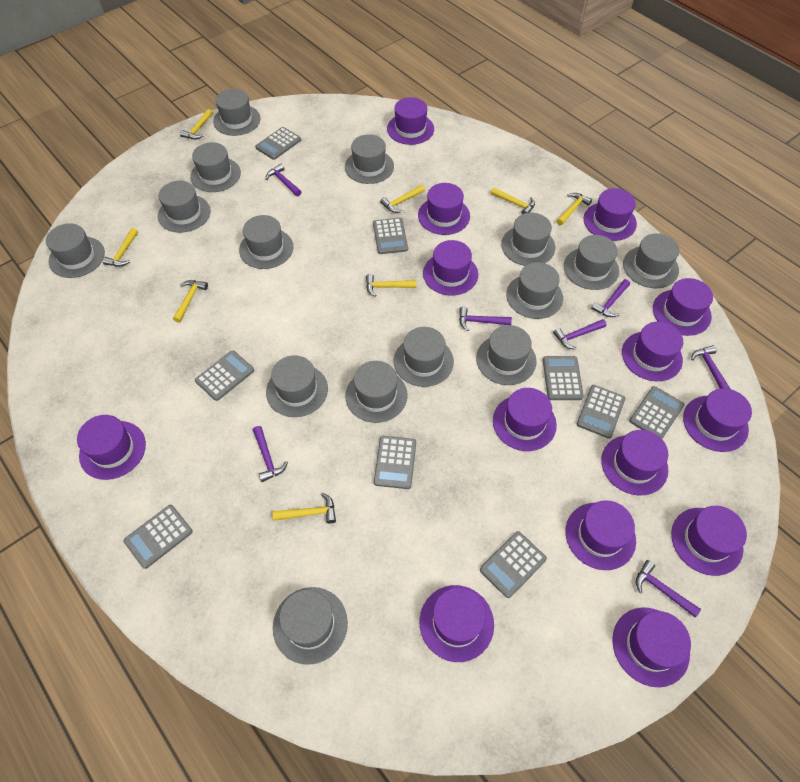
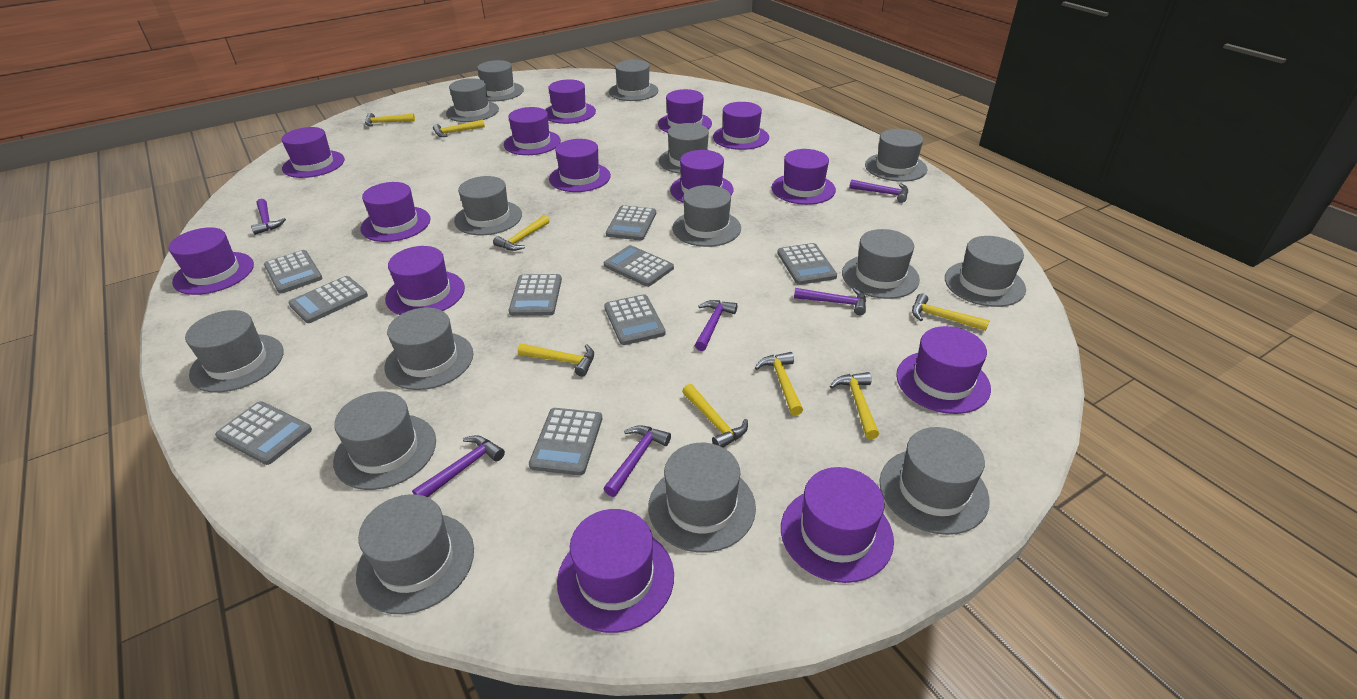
purple hammer: 7 -> 6

